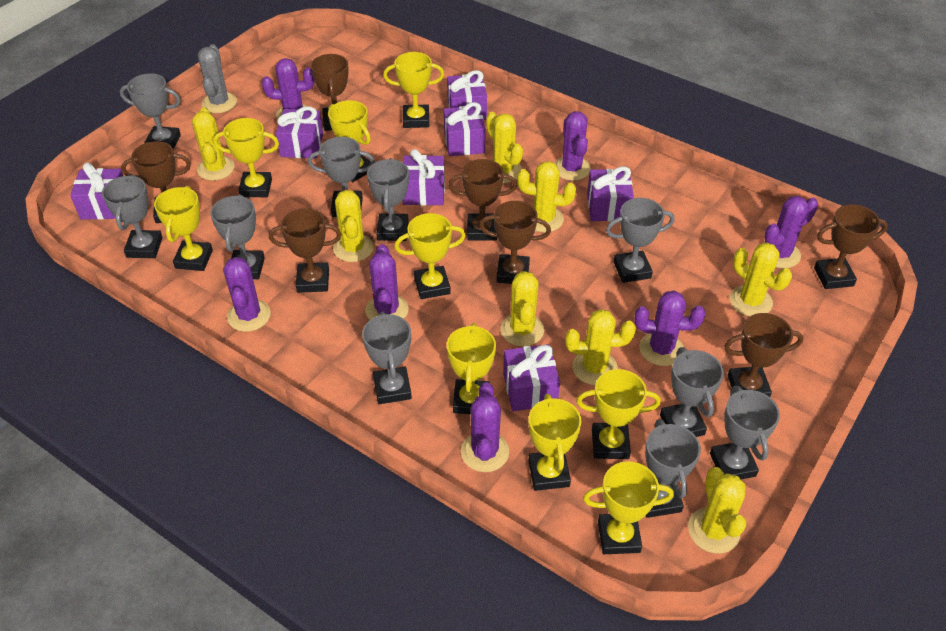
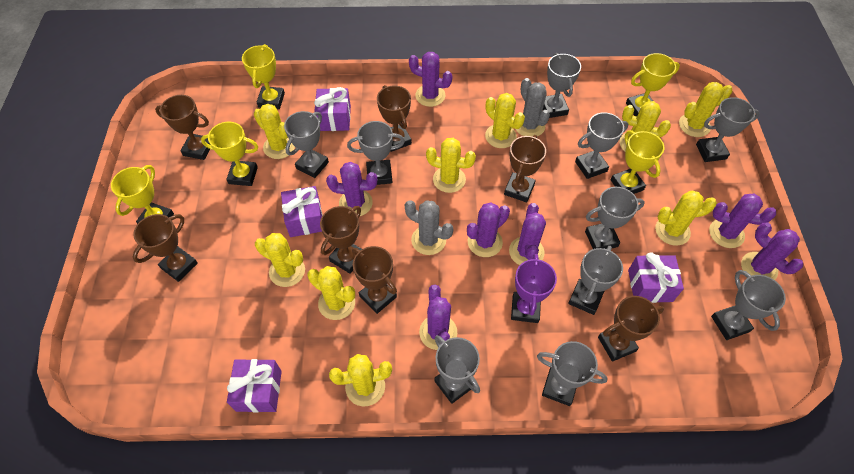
grey cactus: 1 -> 2
purple gift: 7 -> 4
purple trophy: 0 -> 1
yellow cactus: 8 -> 9
yellow trophy: 9 -> 5

